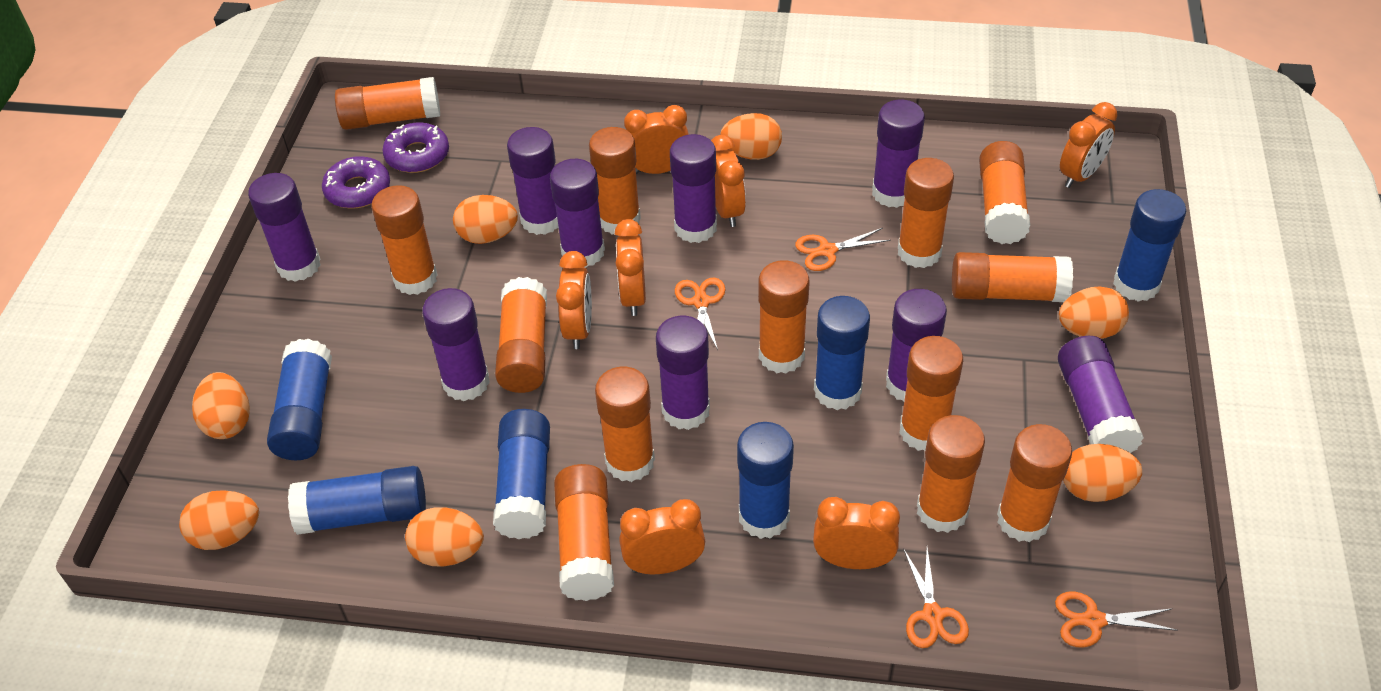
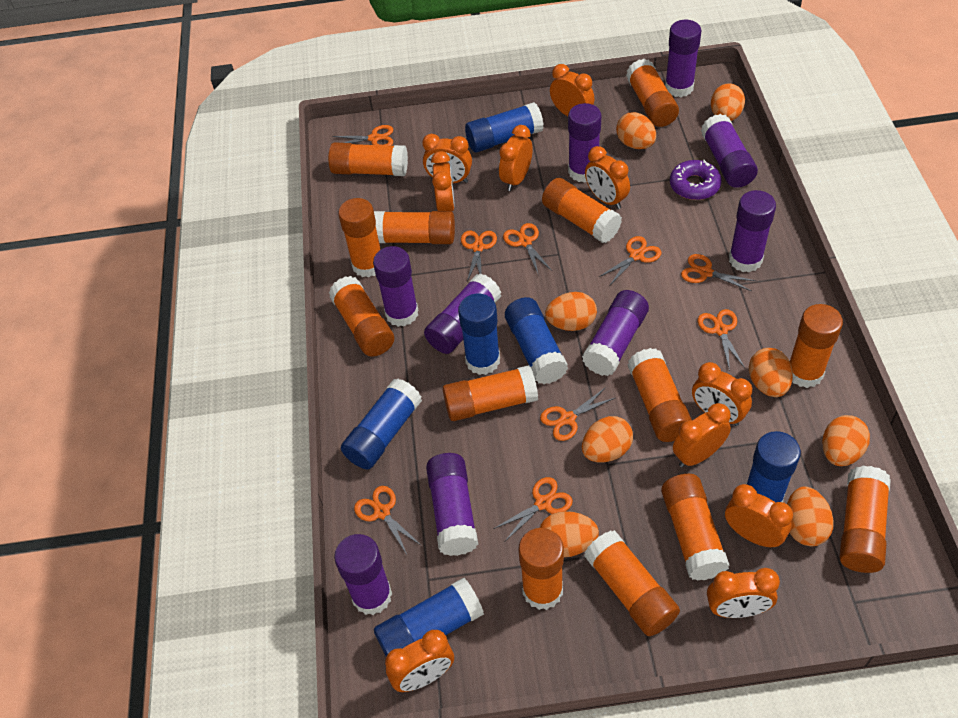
orange clock: 7 -> 10
orange egg: 7 -> 8
orange scissors: 4 -> 9
purple donut: 2 -> 1

